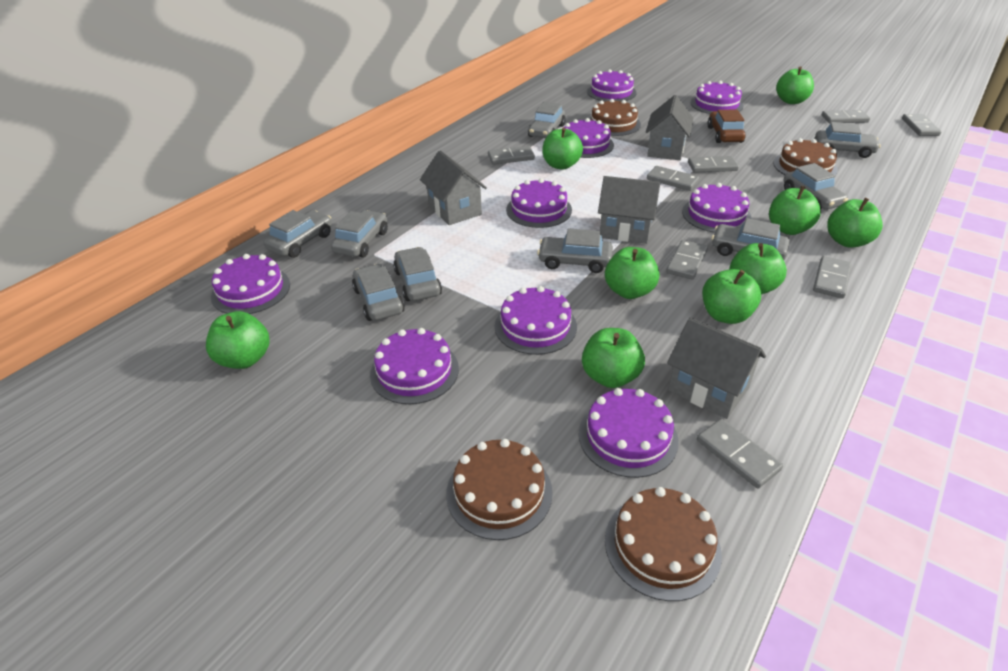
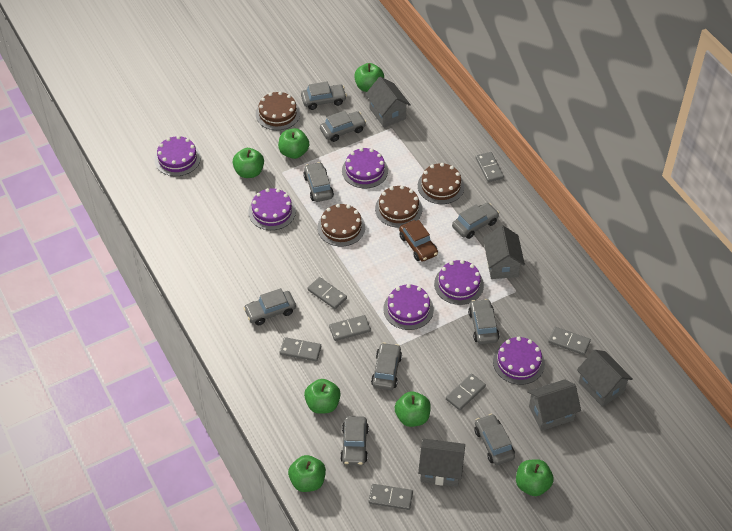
green apple: 9 -> 7
grey domino: 8 -> 7
grey house: 4 -> 5
purple cake: 9 -> 6

